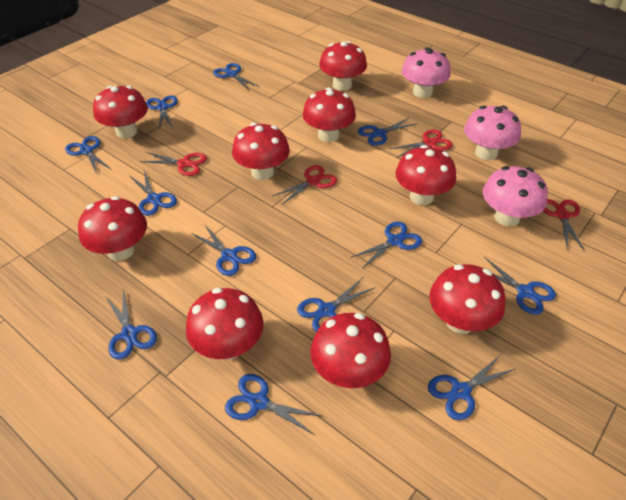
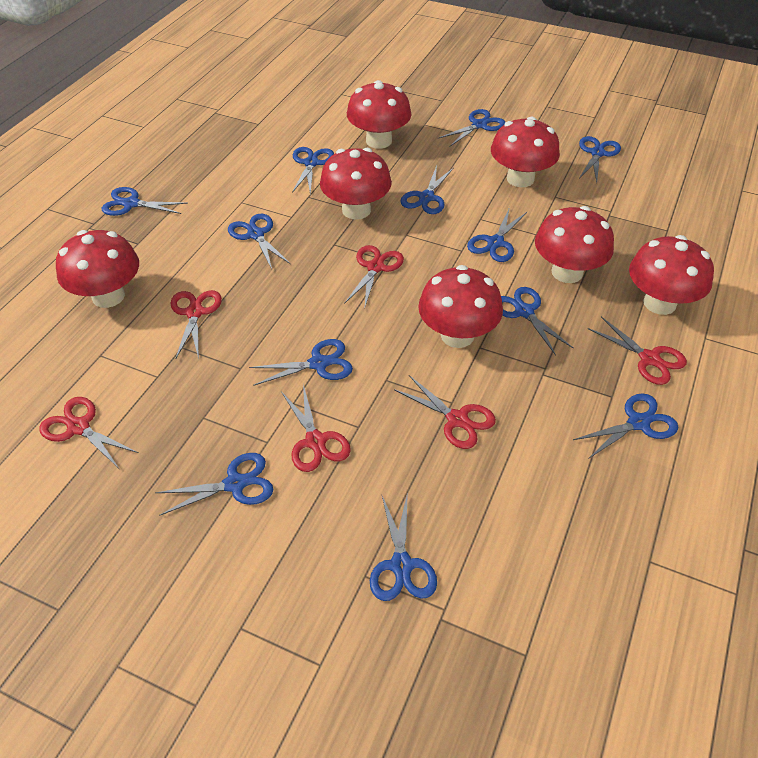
pink mushroom: 3 -> 0
red mushroom: 9 -> 7
red scissors: 4 -> 6

